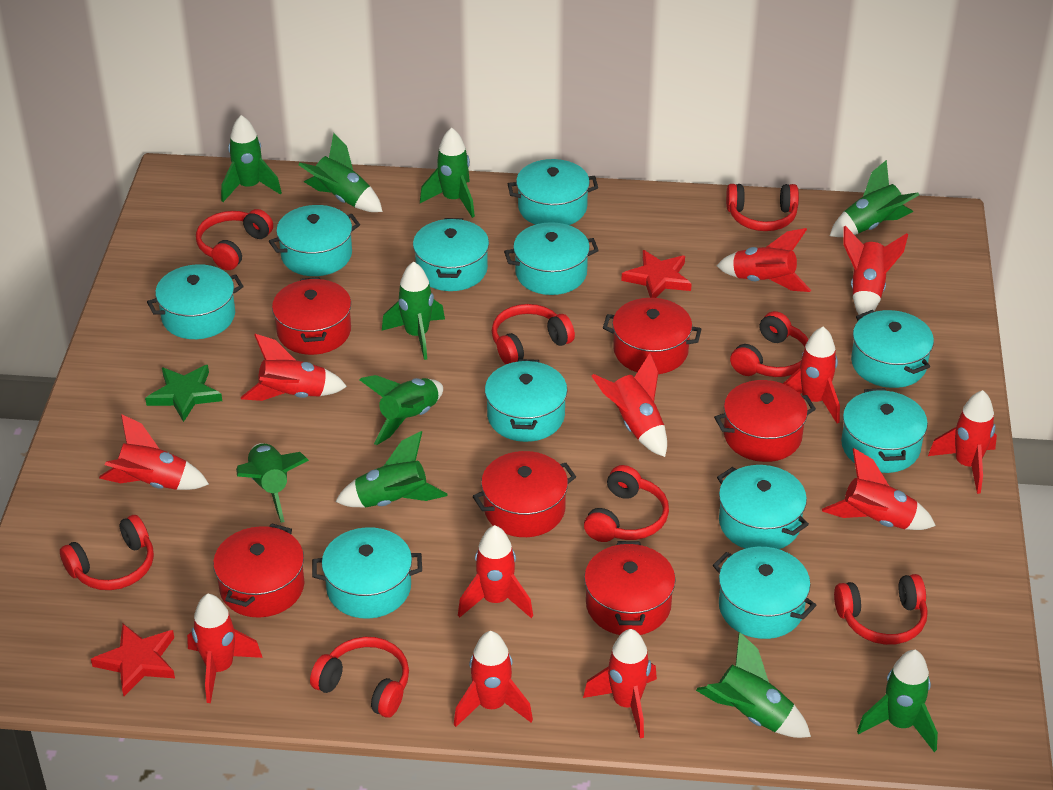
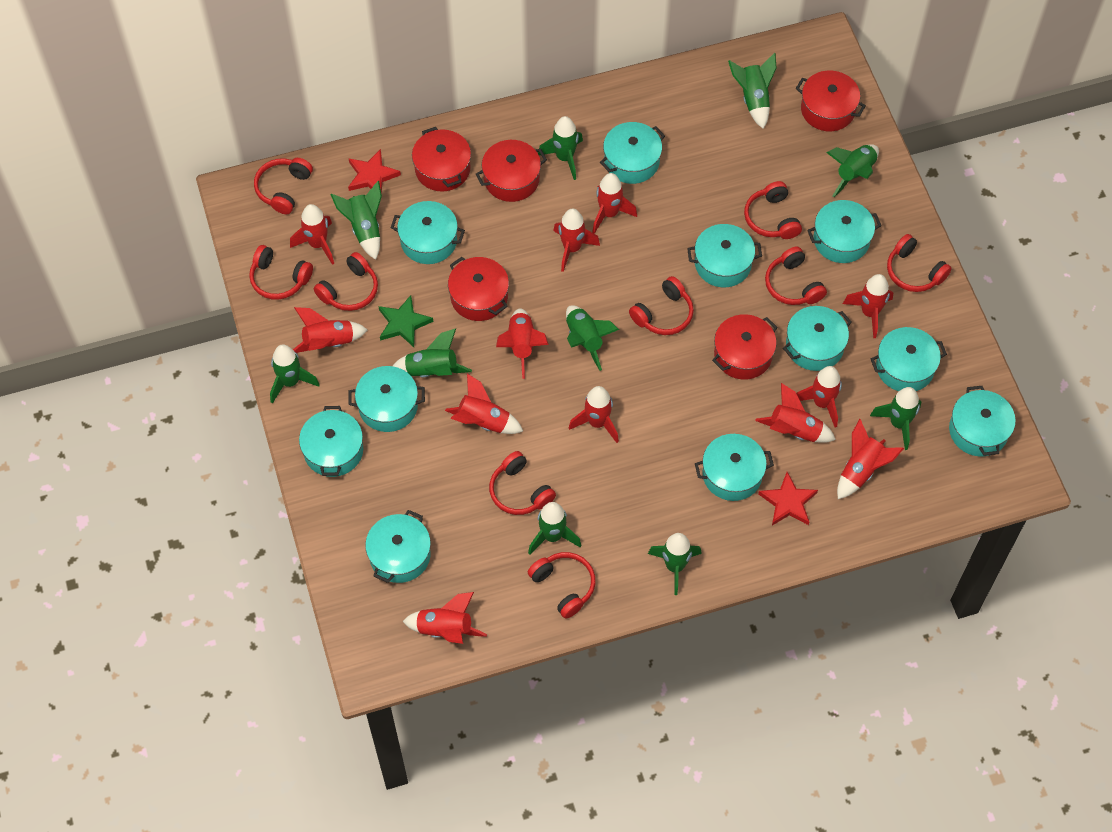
red headphones: 8 -> 9
red pot: 6 -> 5

